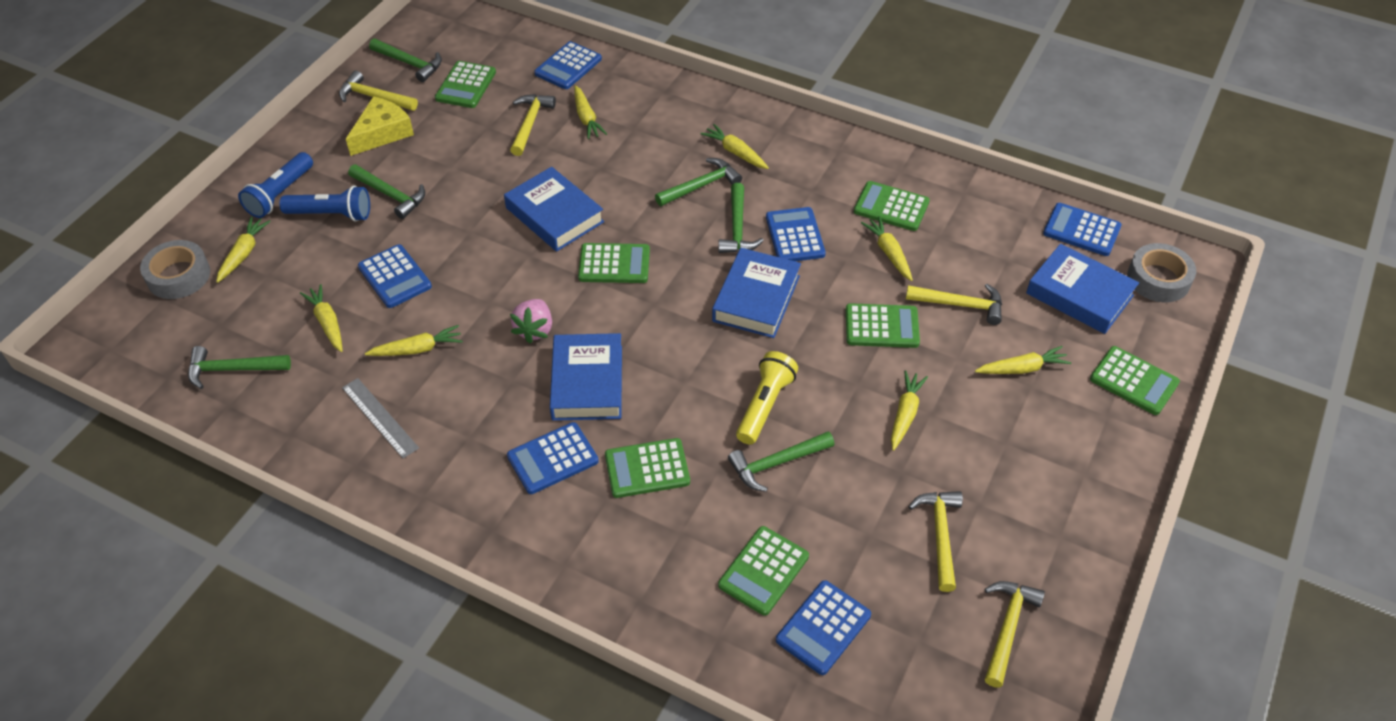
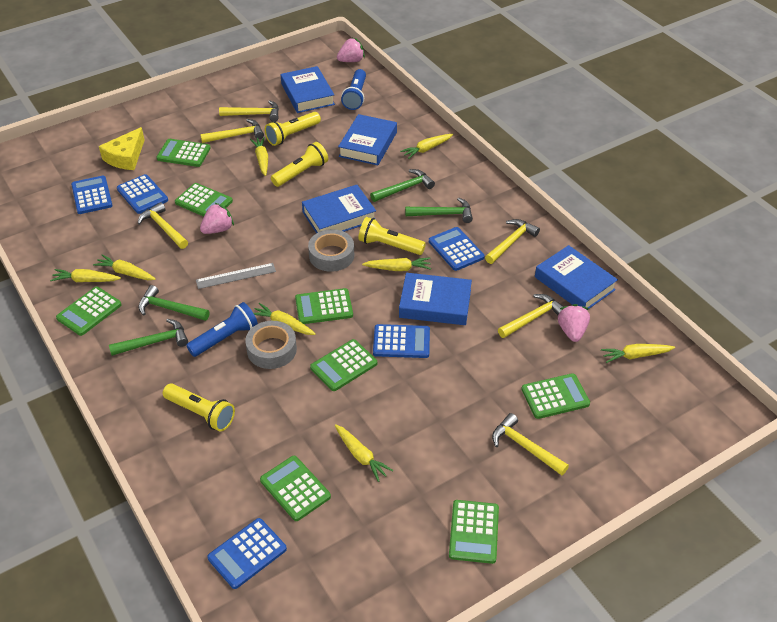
blue book: 4 -> 5
blue calculator: 6 -> 5
green calculator: 7 -> 8
green hammer: 6 -> 4
pink strawberry: 1 -> 3
yellow flashlight: 1 -> 4
yellow hammer: 5 -> 6

